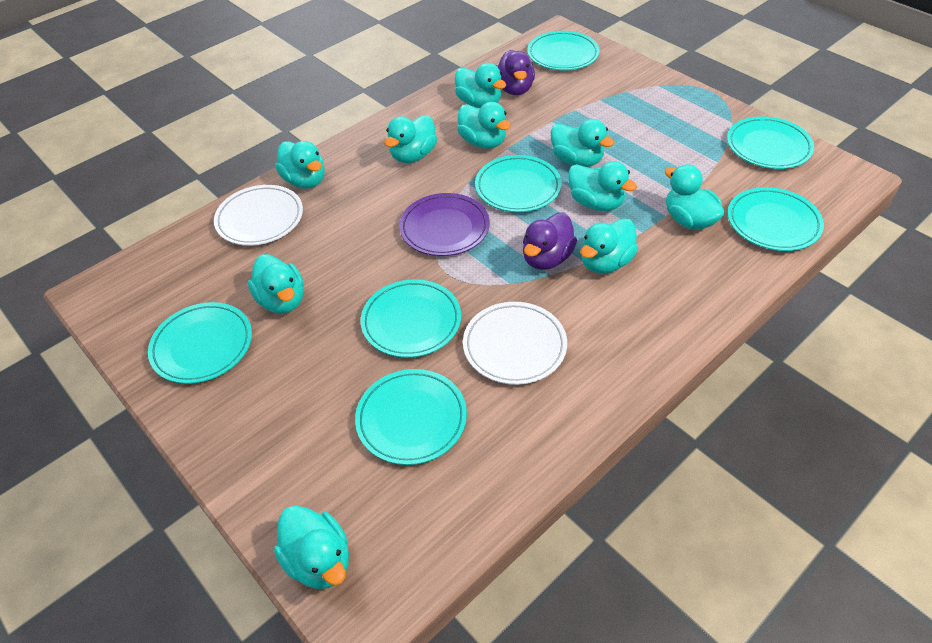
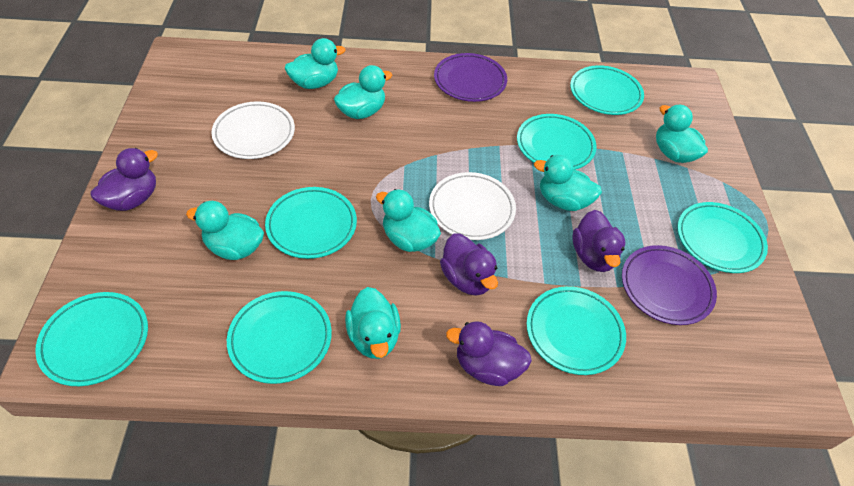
purple duck: 2 -> 4
purple plate: 1 -> 2
turquoise duck: 10 -> 7

